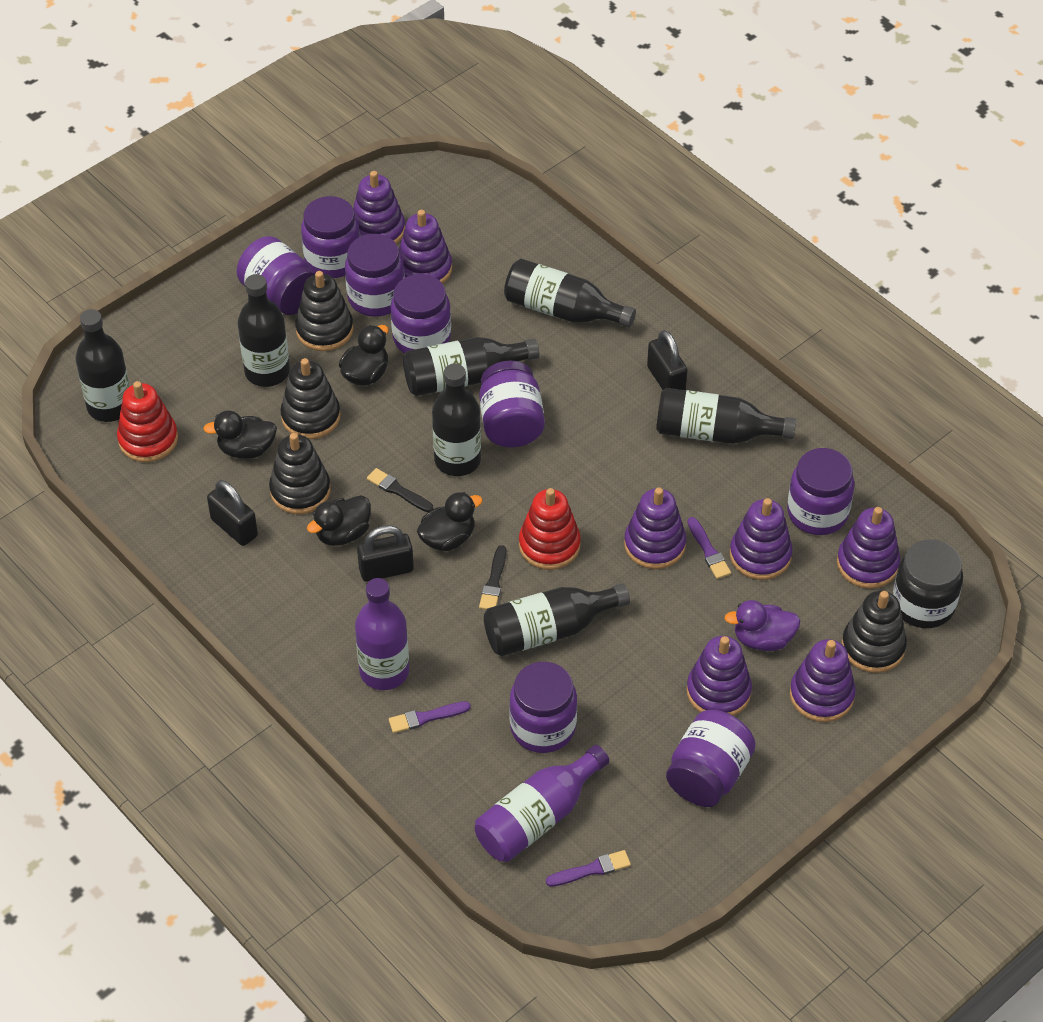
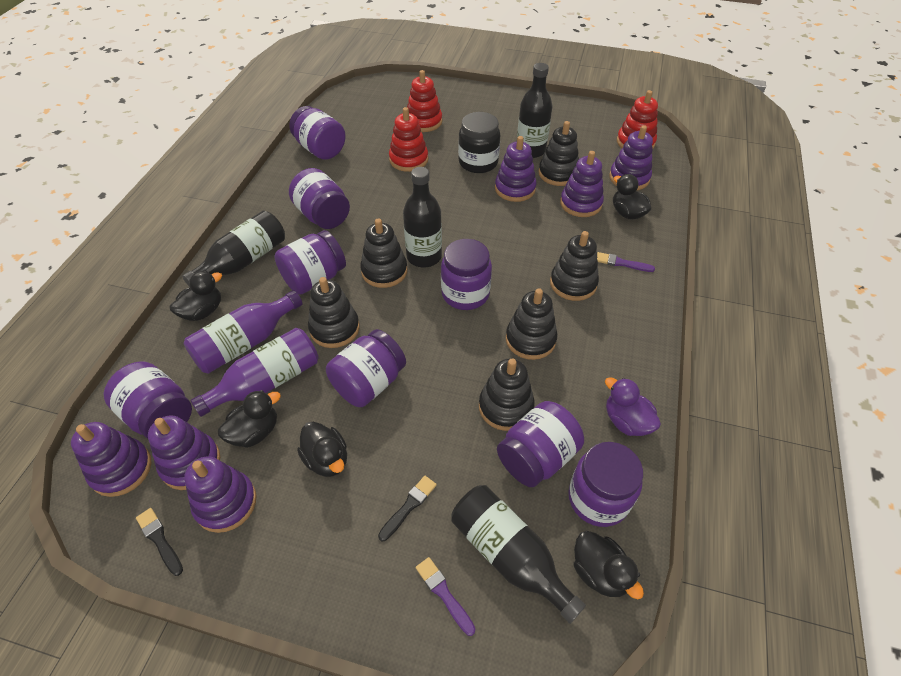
black bottle: 7 -> 4
black duck: 4 -> 5
black padlock: 3 -> 0
black stacking toy: 4 -> 6
purple brush: 3 -> 2
purple stacking toy: 7 -> 6
red stacking toy: 2 -> 3

